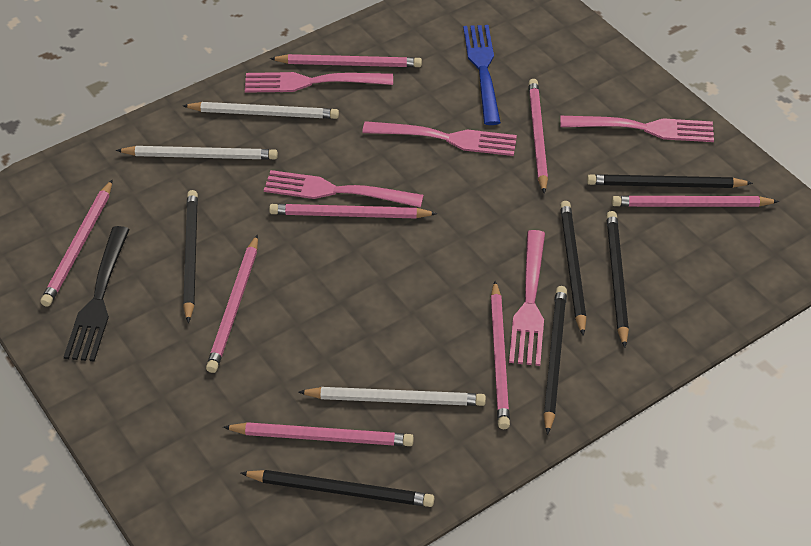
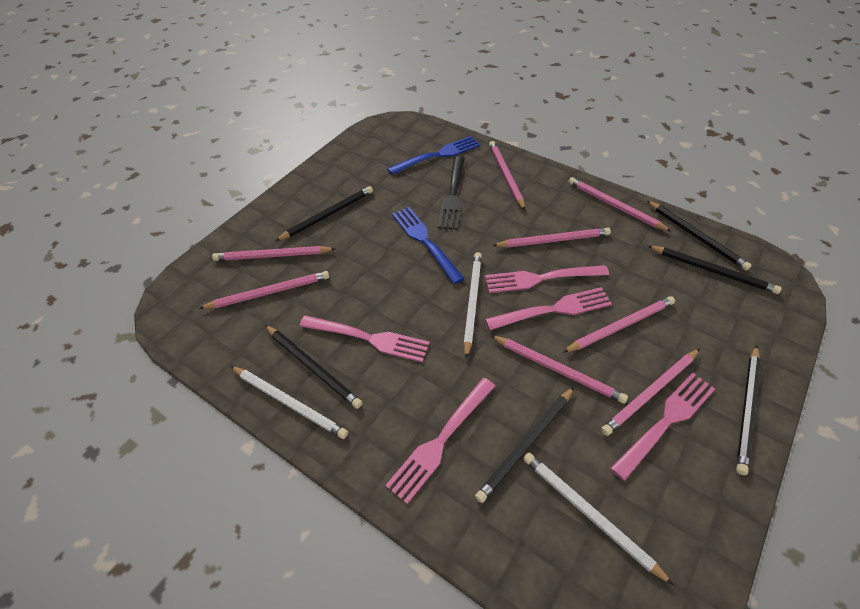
blue fork: 1 -> 2

